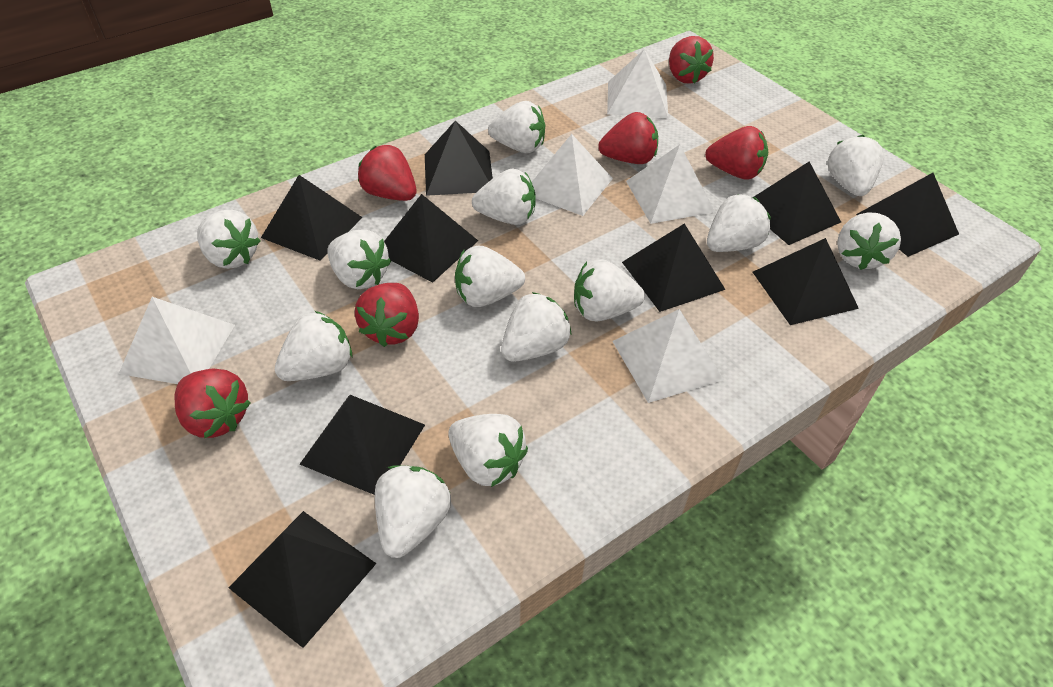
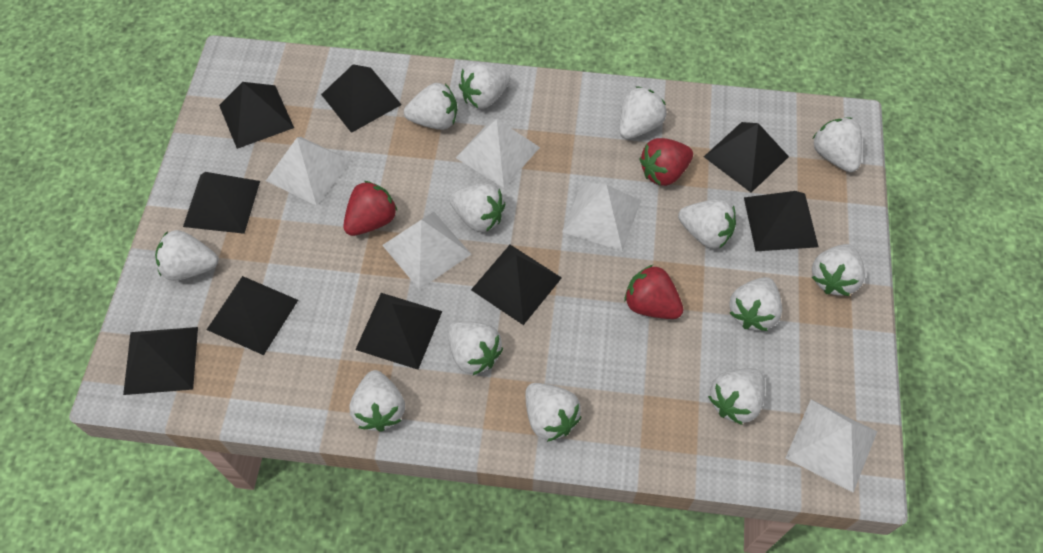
red strawberry: 6 -> 3

